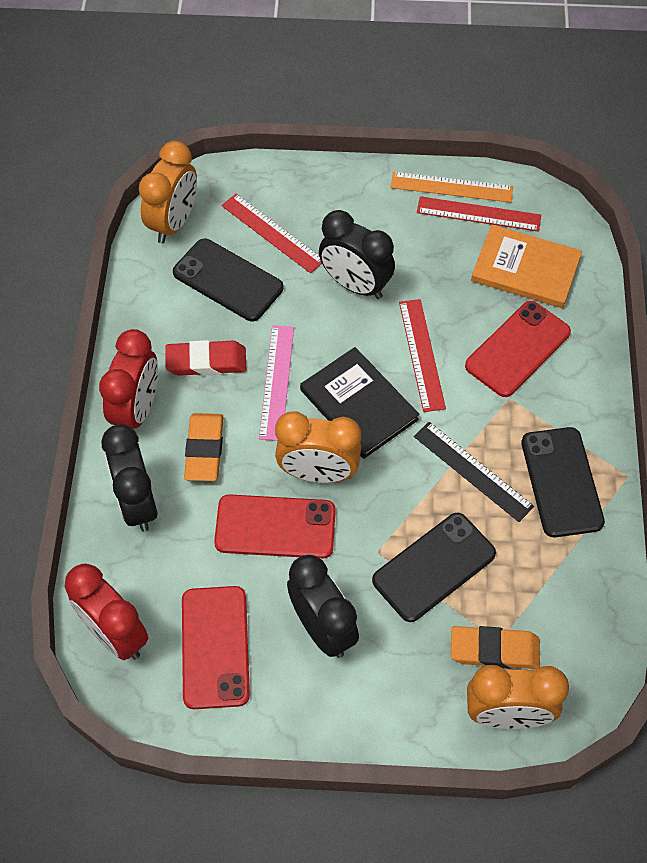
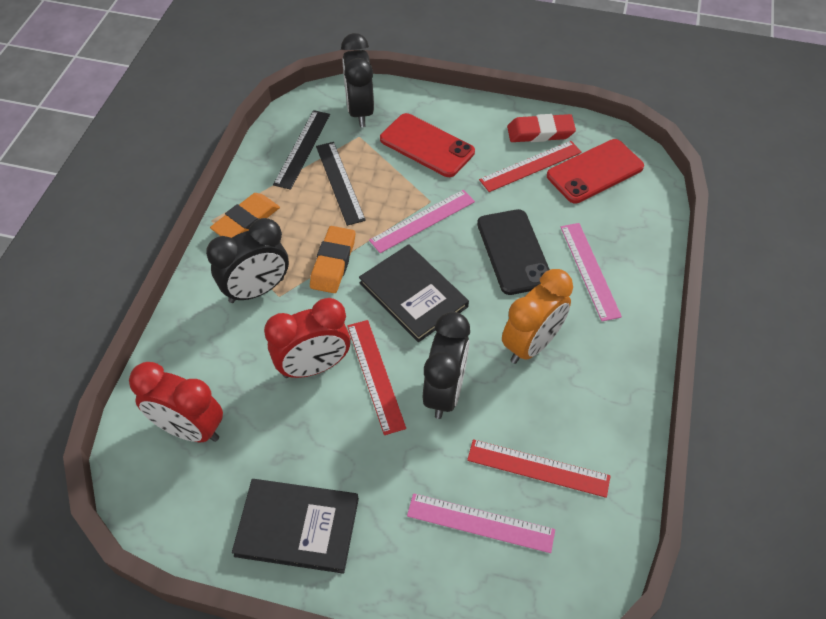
black book: 1 -> 2
black phone: 3 -> 1
black ruler: 1 -> 2
orange book: 1 -> 0
orange clock: 3 -> 1
orange ruler: 1 -> 0
pink ruler: 1 -> 3
red phone: 3 -> 2

